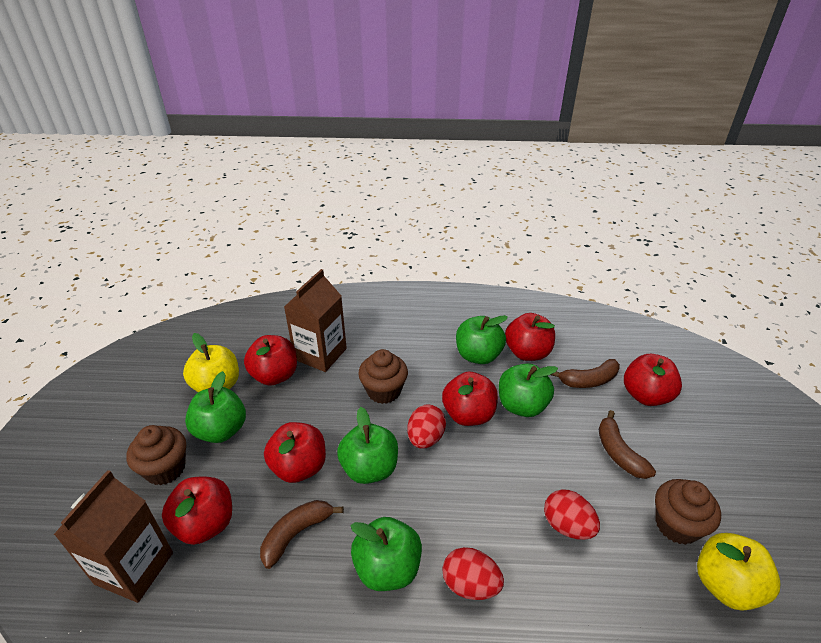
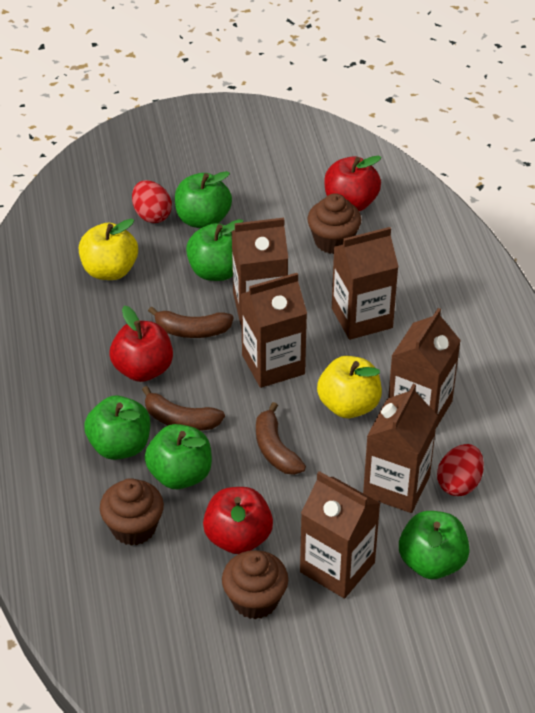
brown carton: 2 -> 6
red apple: 6 -> 3
red egg: 3 -> 2

